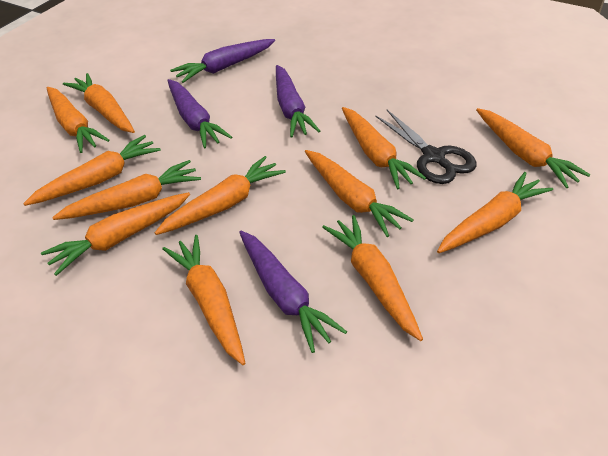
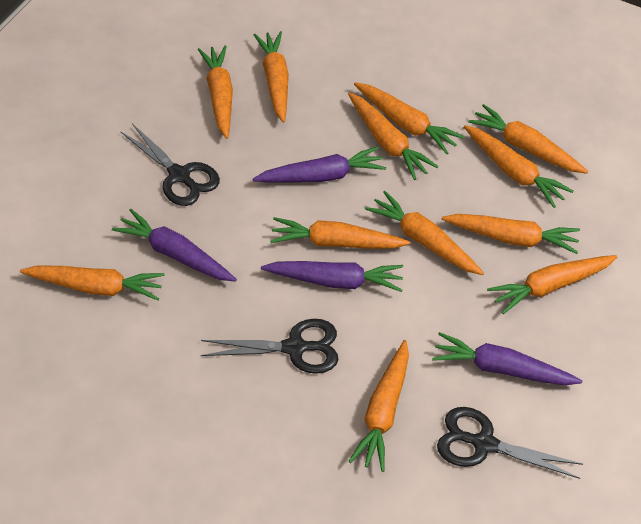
black scissors: 1 -> 3

